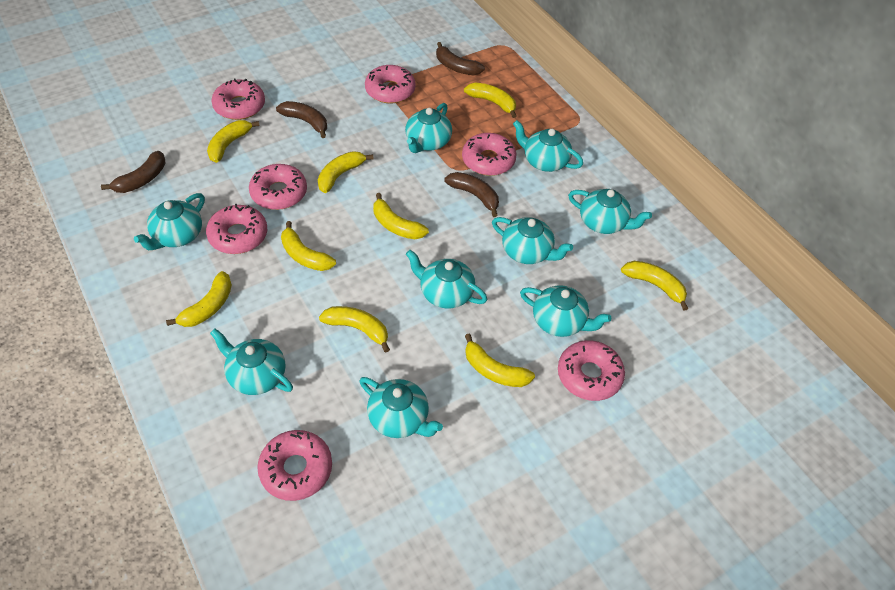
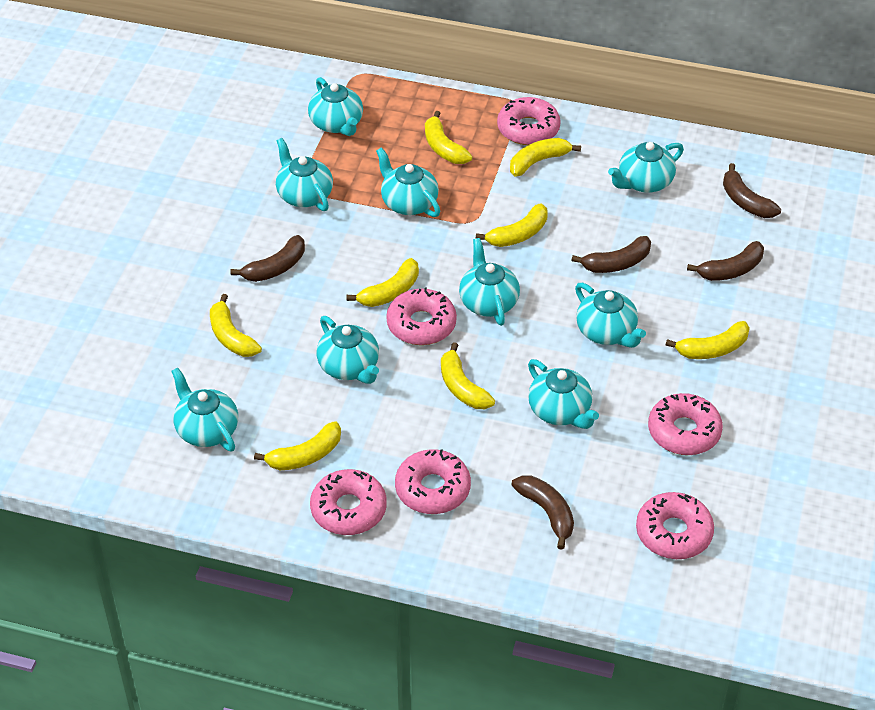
brown banana: 4 -> 5
pink donut: 7 -> 6
yellow banana: 9 -> 8

